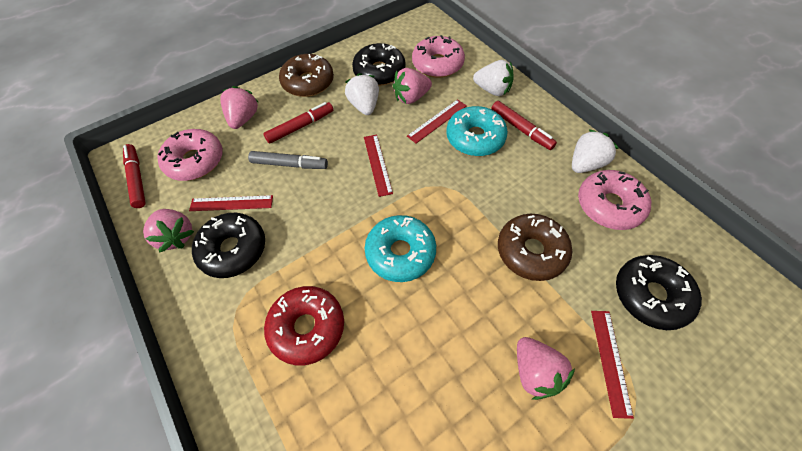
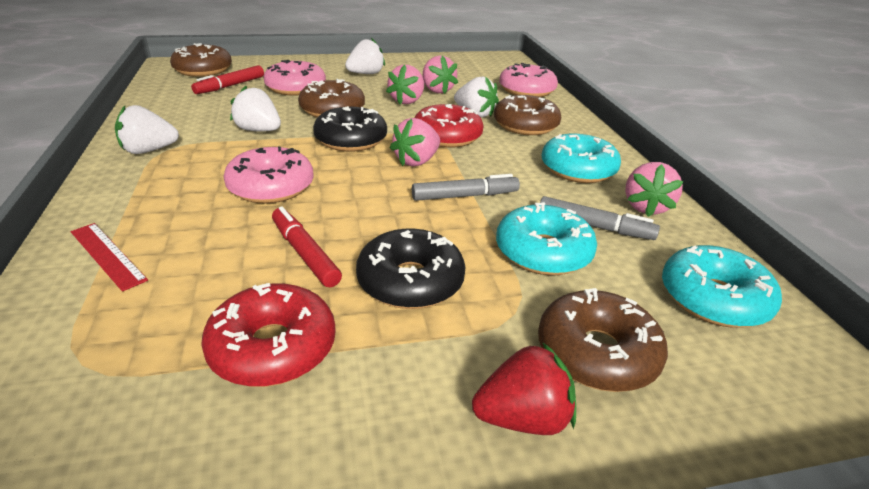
black donut: 3 -> 2
brown donut: 2 -> 4
grey marker: 1 -> 2
red donut: 1 -> 2
red marker: 3 -> 2
red ruler: 4 -> 1
red strawberry: 0 -> 1
turquoise donut: 2 -> 3
white strawberry: 3 -> 4

